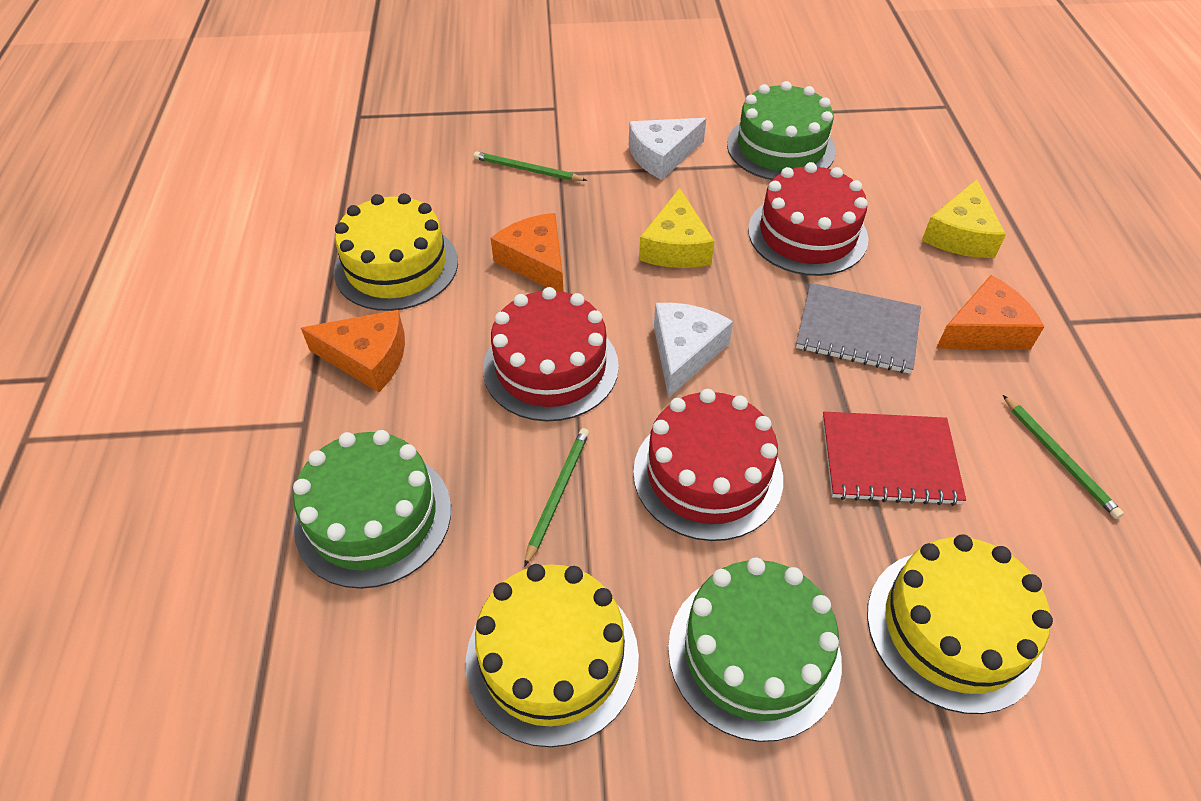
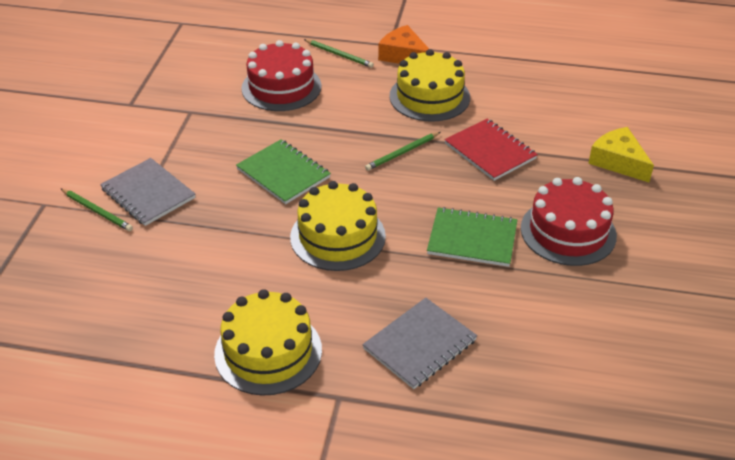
green cake: 3 -> 0
green notebook: 0 -> 2
grey notebook: 1 -> 2
orange cheese: 3 -> 1
red cake: 3 -> 2
white cheese: 2 -> 0
yellow cheese: 2 -> 1

